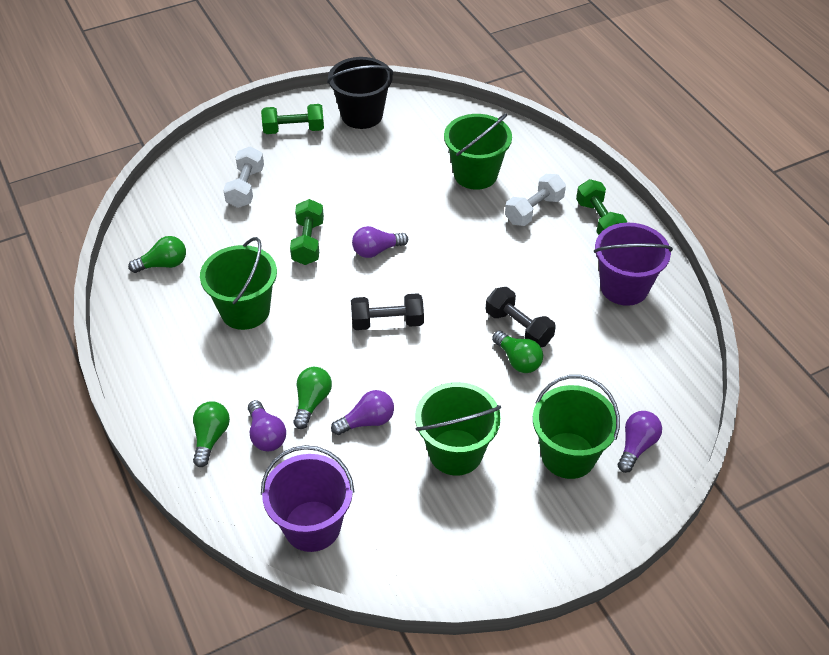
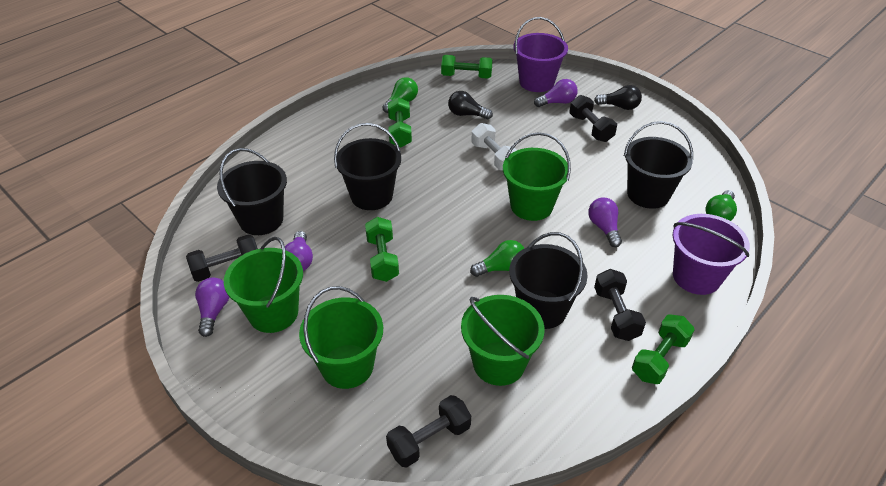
black bucket: 1 -> 4
black dumbbell: 2 -> 4
black light bulb: 0 -> 2
green dumbbell: 3 -> 4
green light bulb: 4 -> 3
white dumbbell: 2 -> 1

